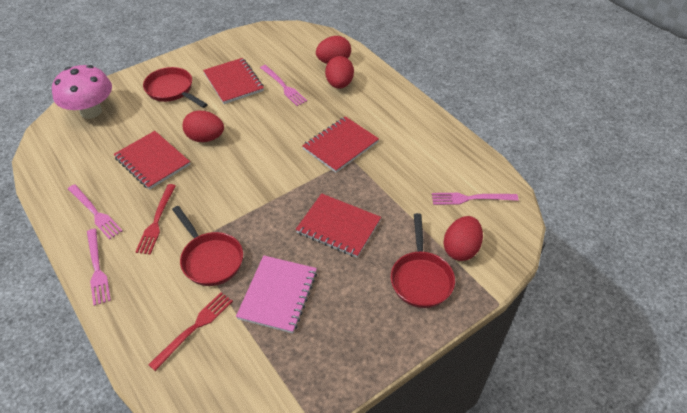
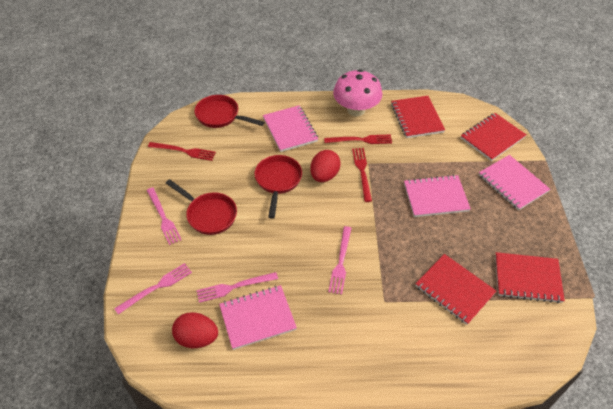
pink notebook: 1 -> 4
red egg: 4 -> 2
red fork: 2 -> 3

